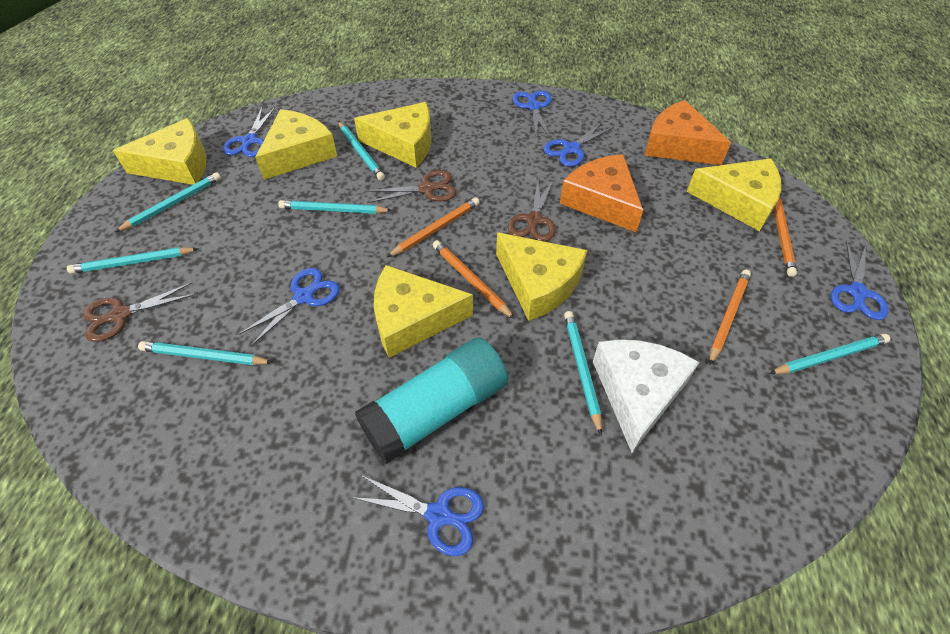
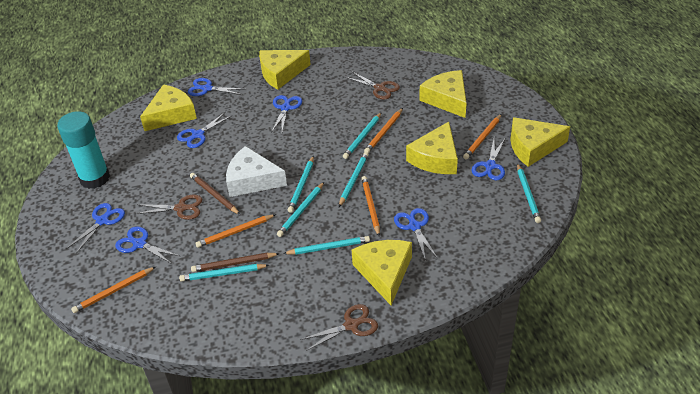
blue scissors: 6 -> 7
brown pencil: 0 -> 2
orange cheese: 2 -> 0
orange pencil: 4 -> 5

